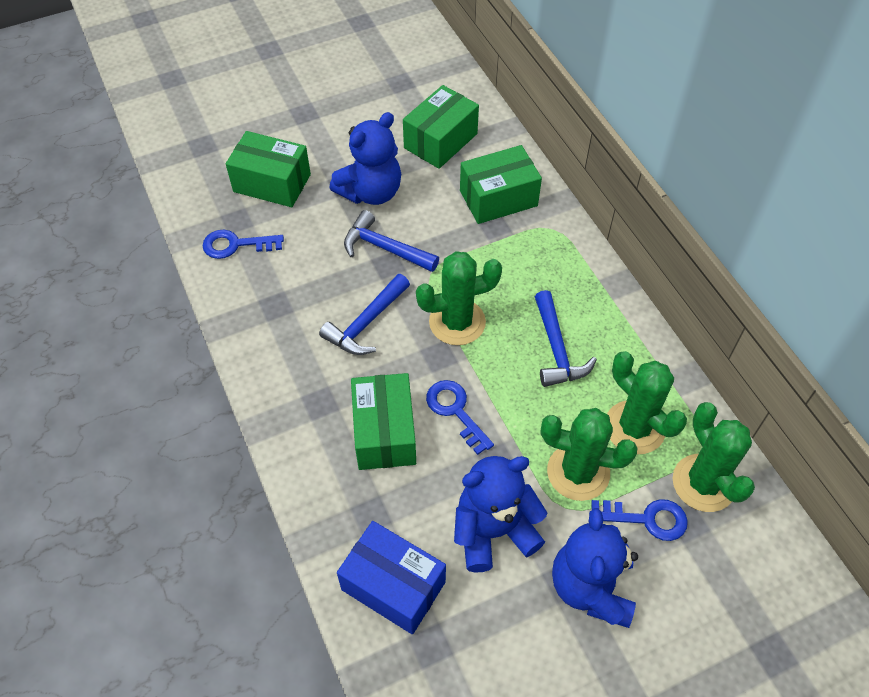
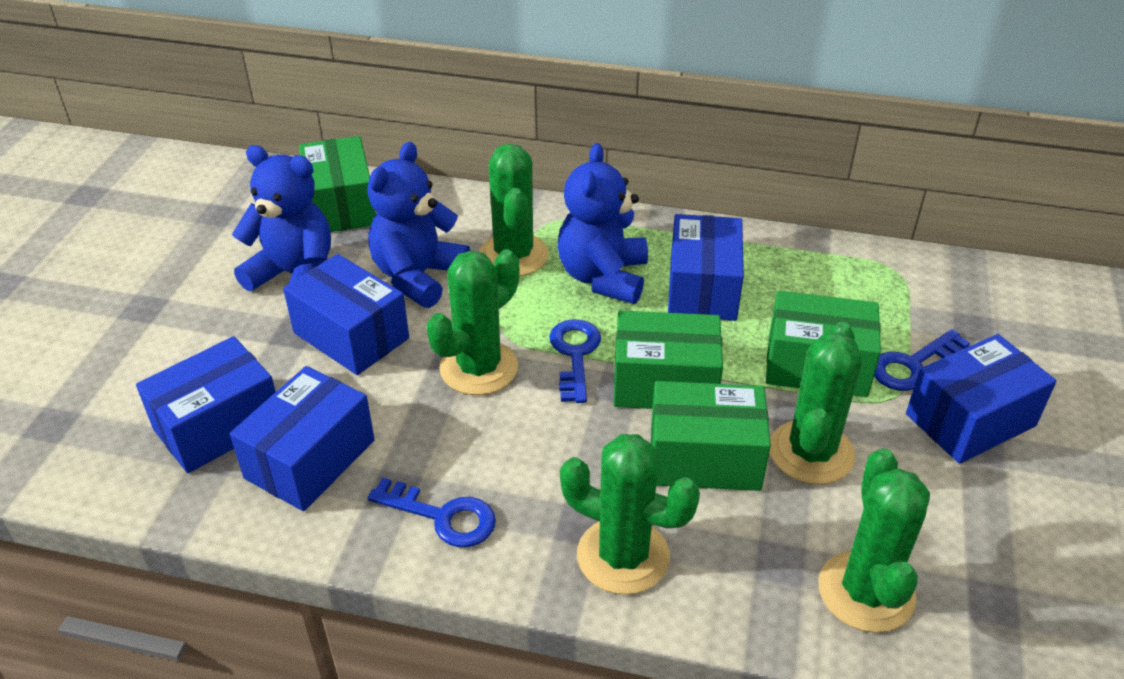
blue box: 1 -> 5
blue hammer: 3 -> 0
green cactus: 4 -> 5

